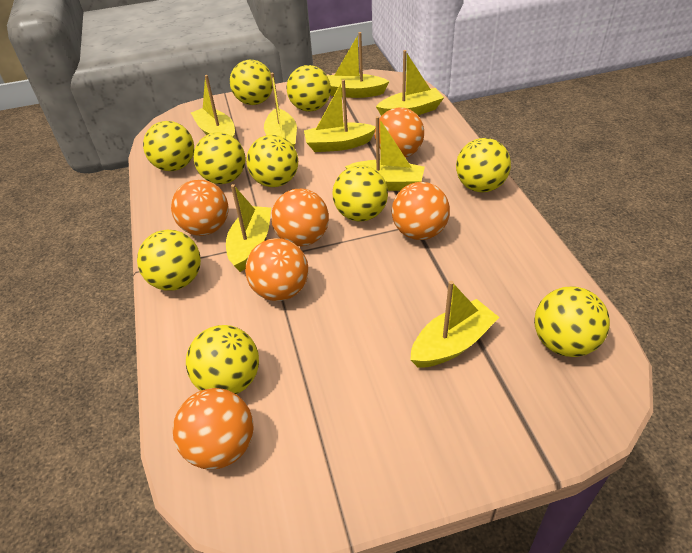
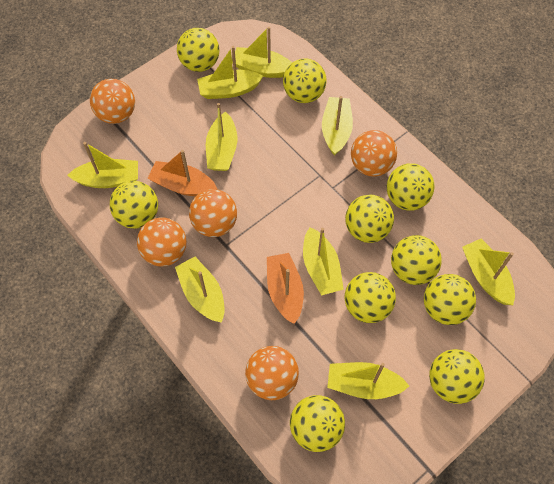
orange ball: 6 -> 5
orange boat: 0 -> 2
yellow boat: 8 -> 9

